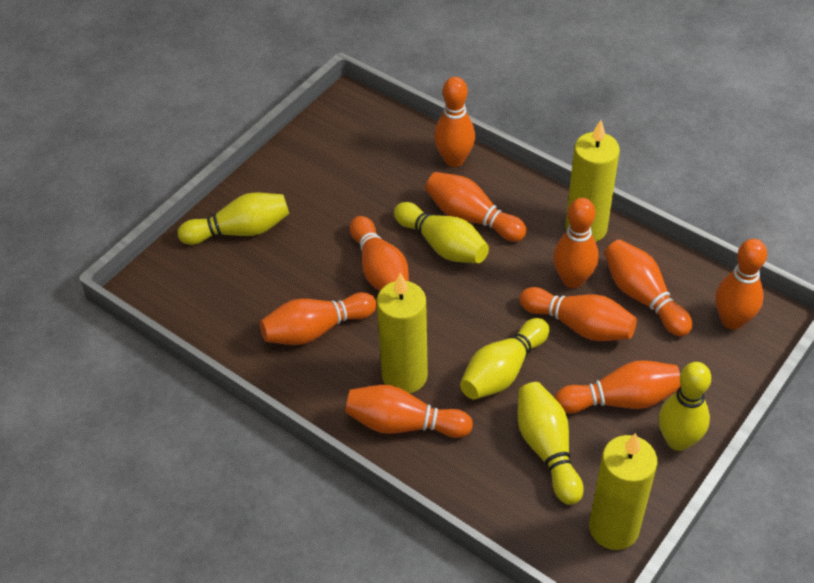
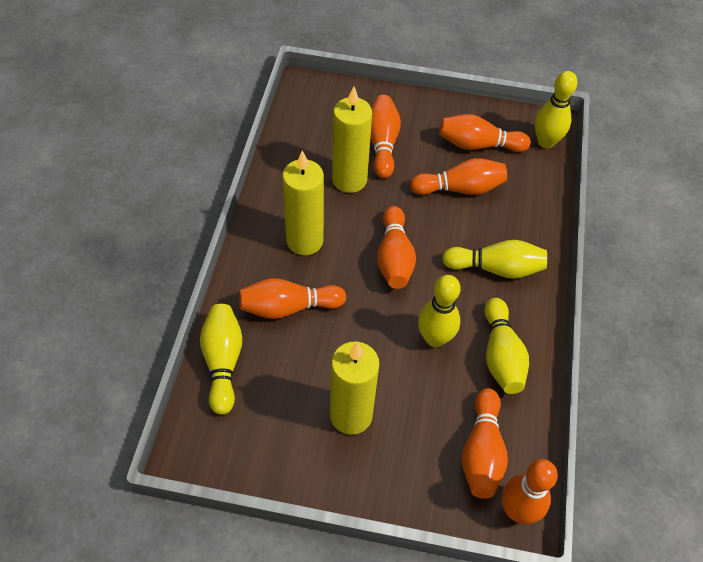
orange bowling pin: 10 -> 7

